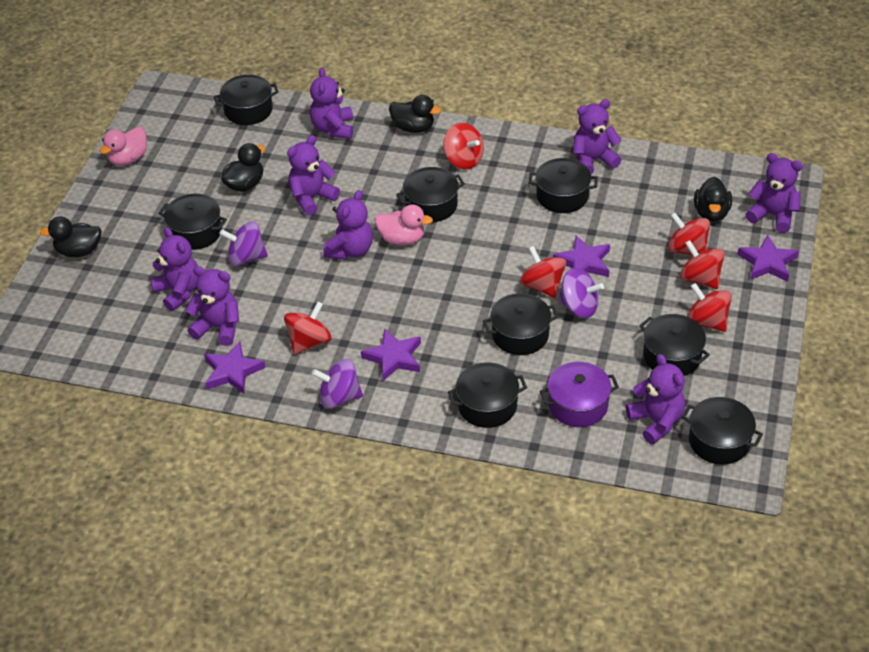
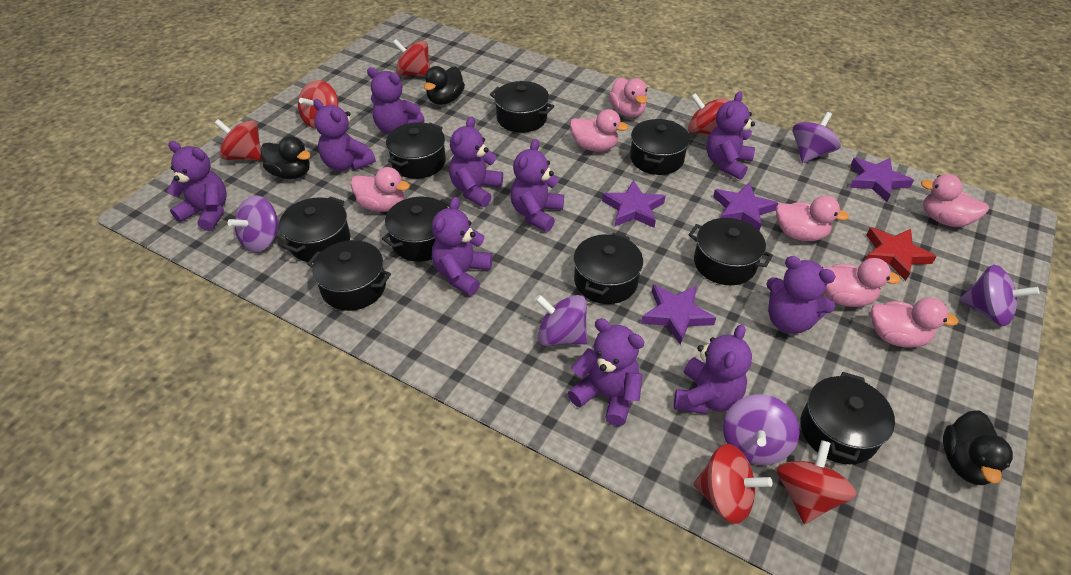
black duck: 4 -> 3
black pot: 8 -> 9
pink duck: 2 -> 7
purple pot: 1 -> 0
purple spinning top: 3 -> 5
purple teddy bear: 8 -> 10
red star: 0 -> 1

